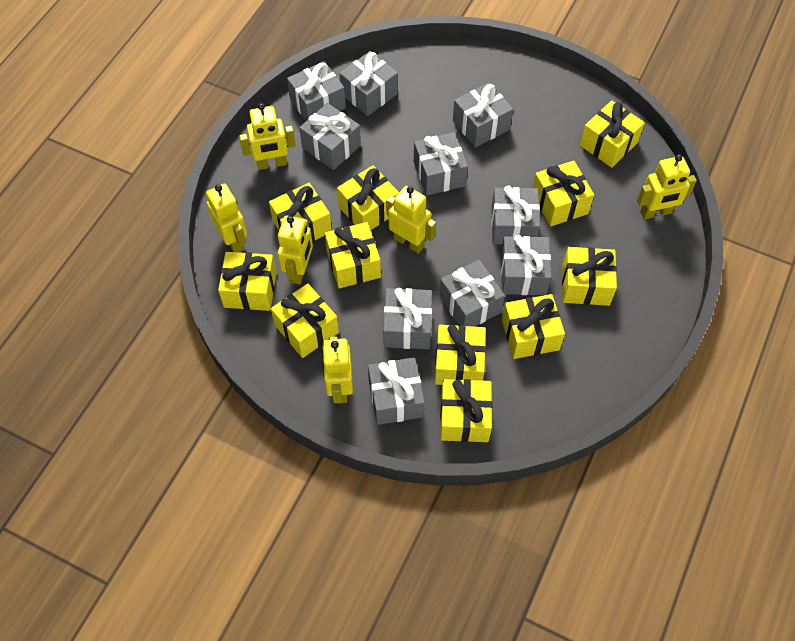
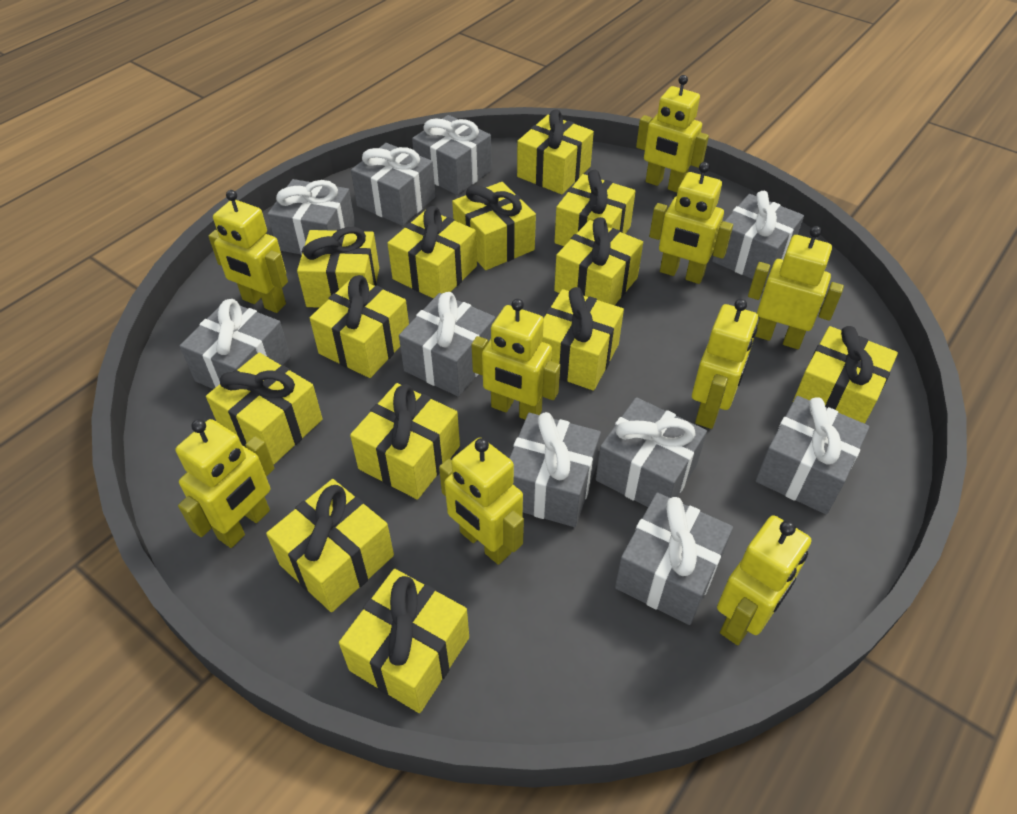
yellow gift: 11 -> 13
yellow robot: 6 -> 9

